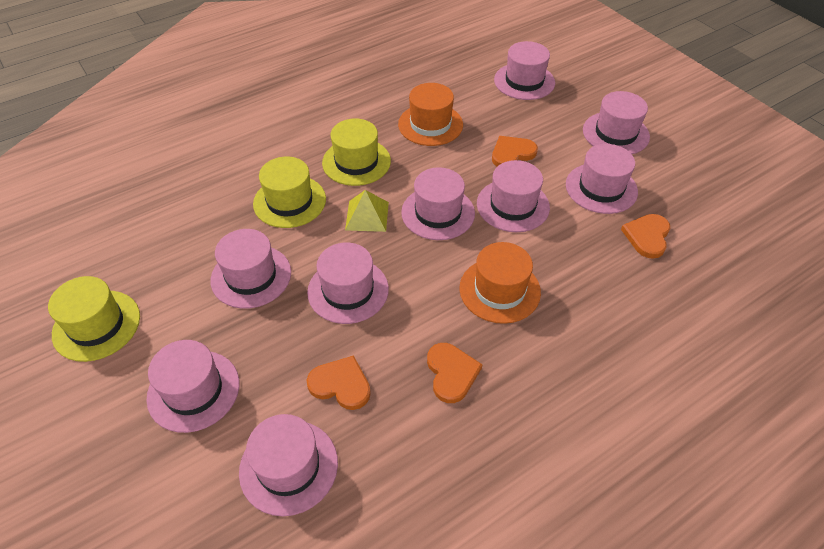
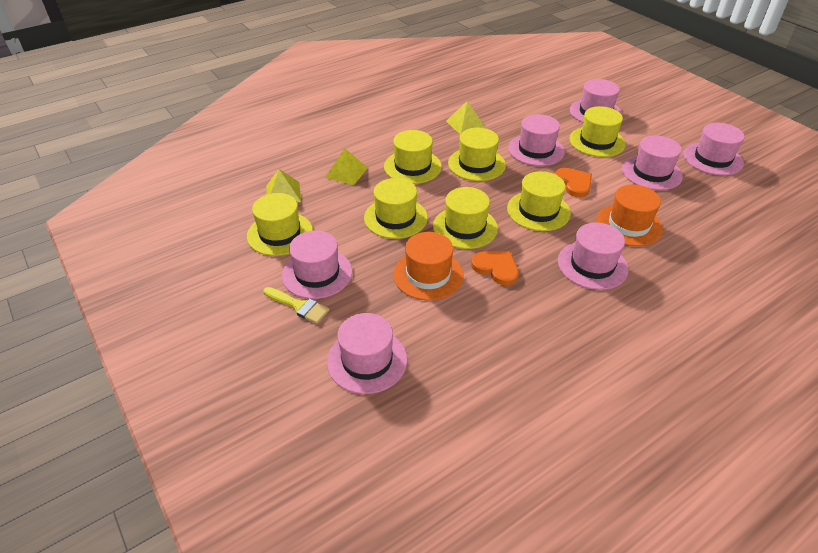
orange heart: 4 -> 2
pink hat: 9 -> 7
yellow brush: 0 -> 1
yellow hat: 3 -> 7
yellow pyramid: 1 -> 3

